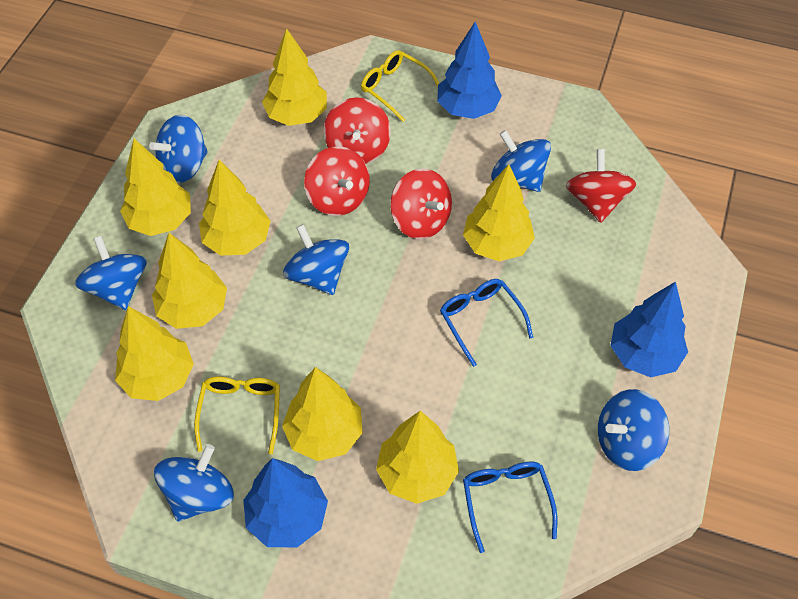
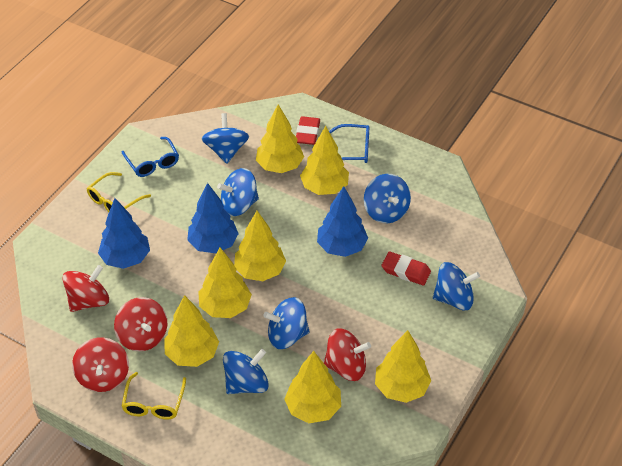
red eraser: 0 -> 2
yellow tree: 8 -> 7

